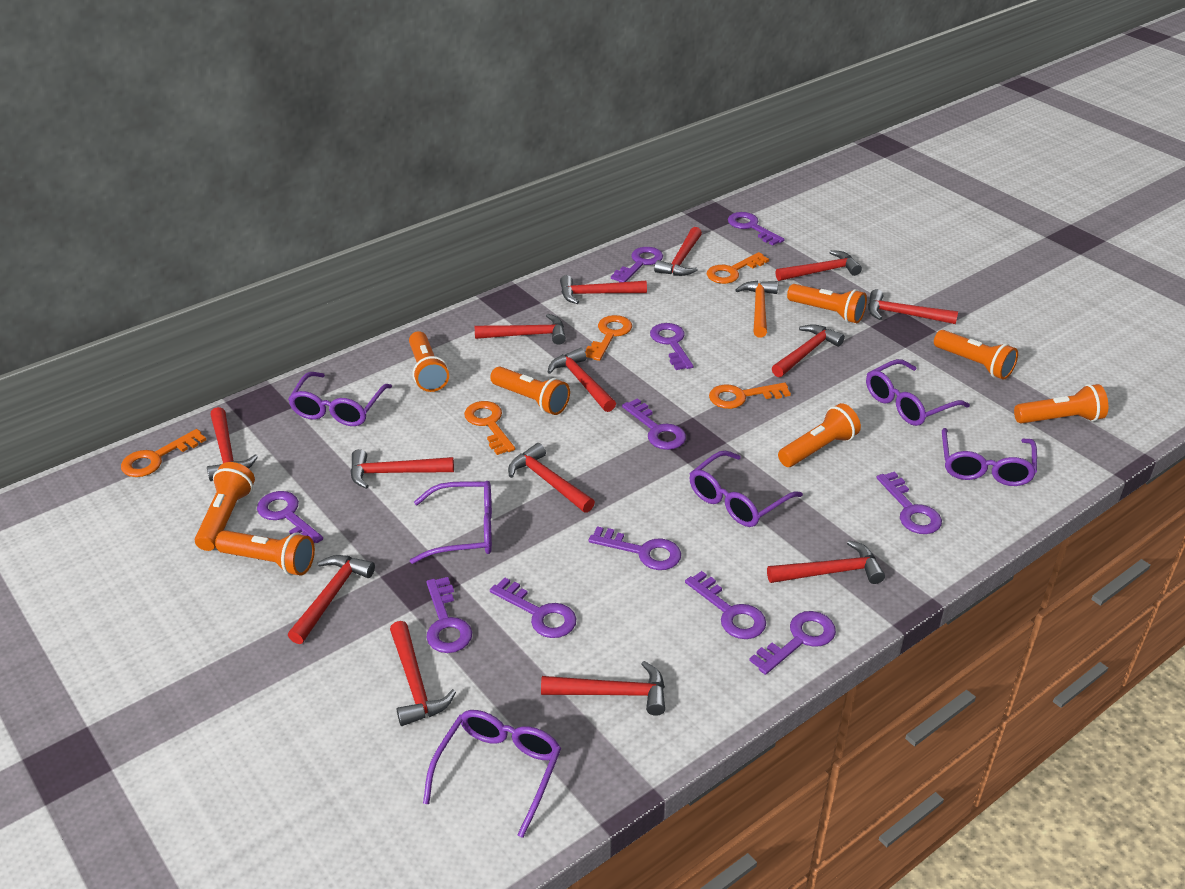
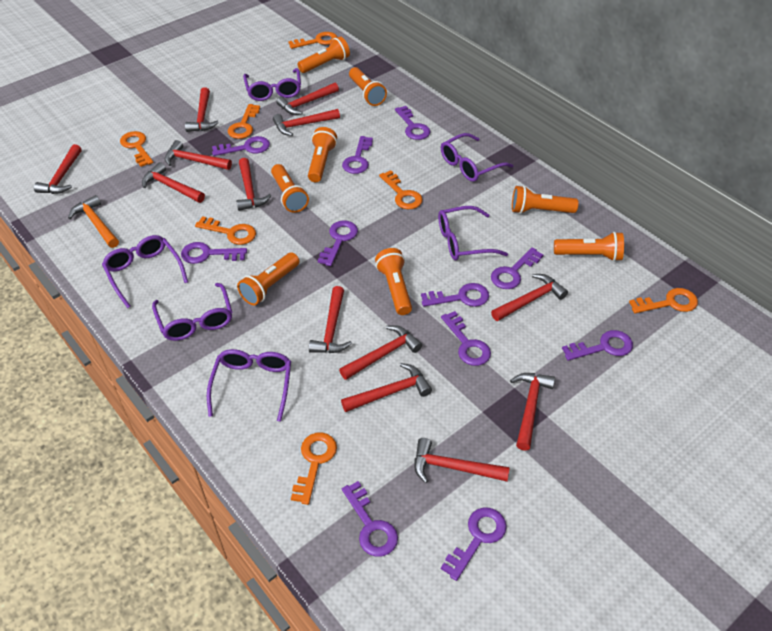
orange key: 5 -> 7
red hammer: 14 -> 13

